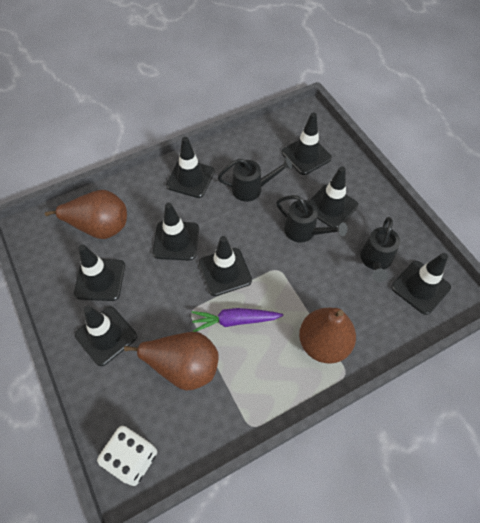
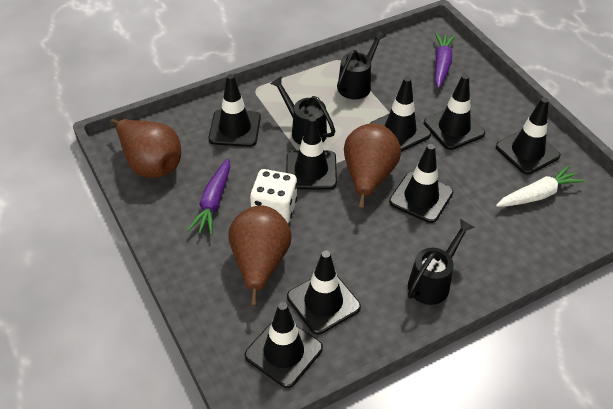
purple carrot: 1 -> 2
white carrot: 0 -> 1

